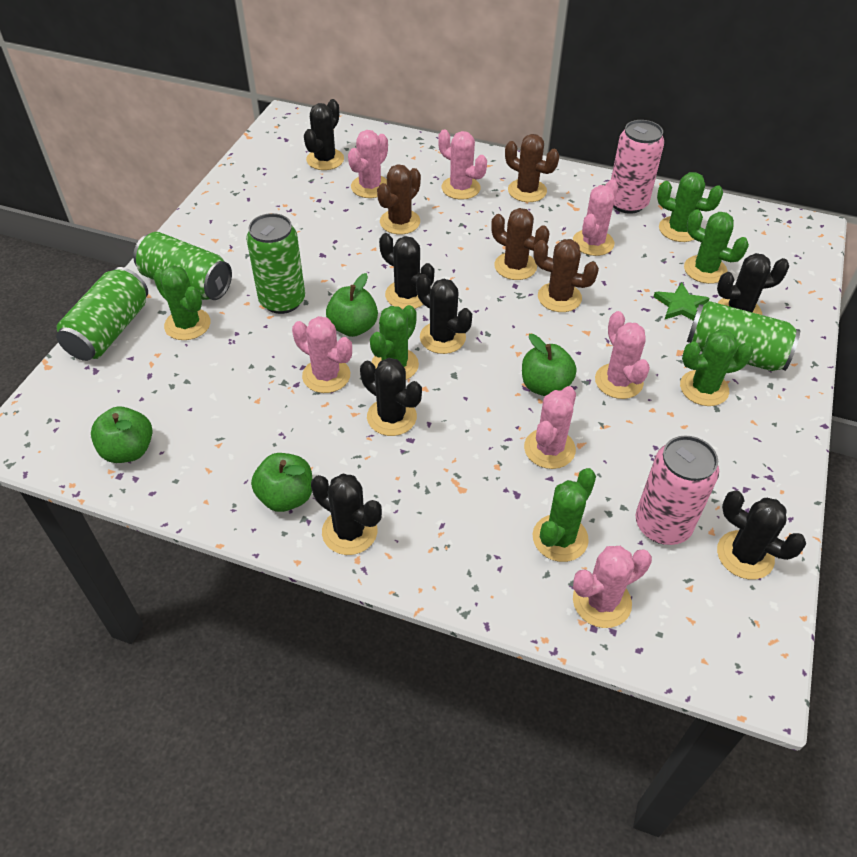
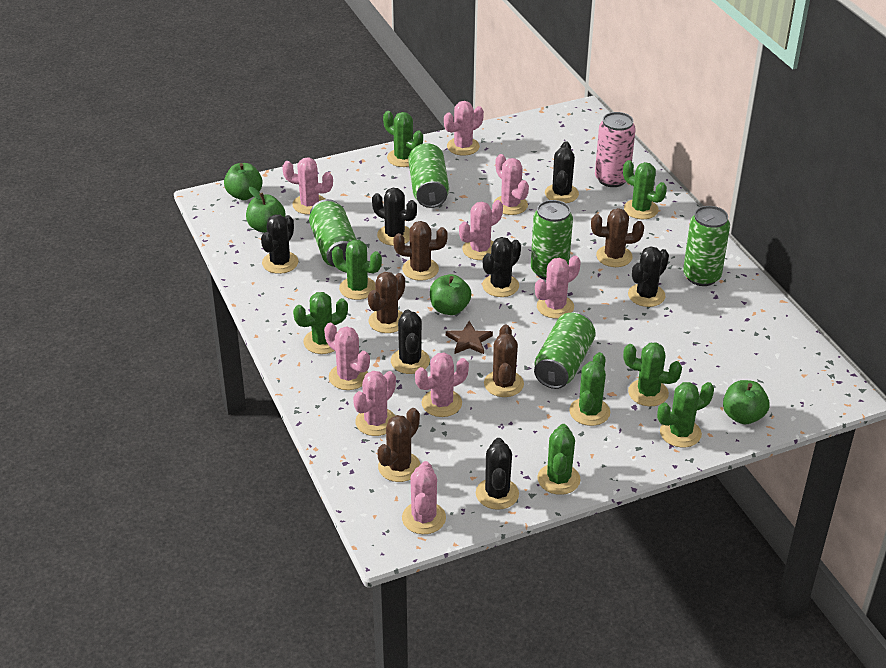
brown cactus: 4 -> 5
brown star: 0 -> 1
green cactus: 6 -> 8
green can: 4 -> 5
green star: 1 -> 0
pink cactus: 7 -> 9
pink can: 2 -> 1

